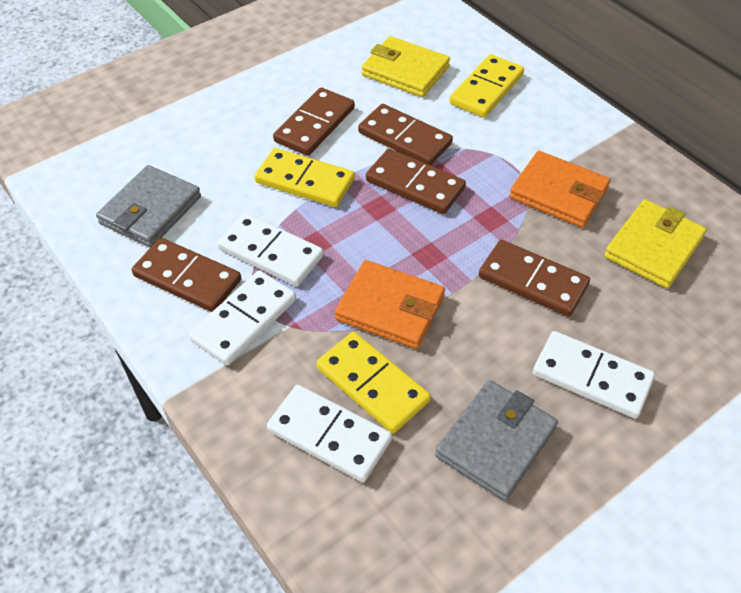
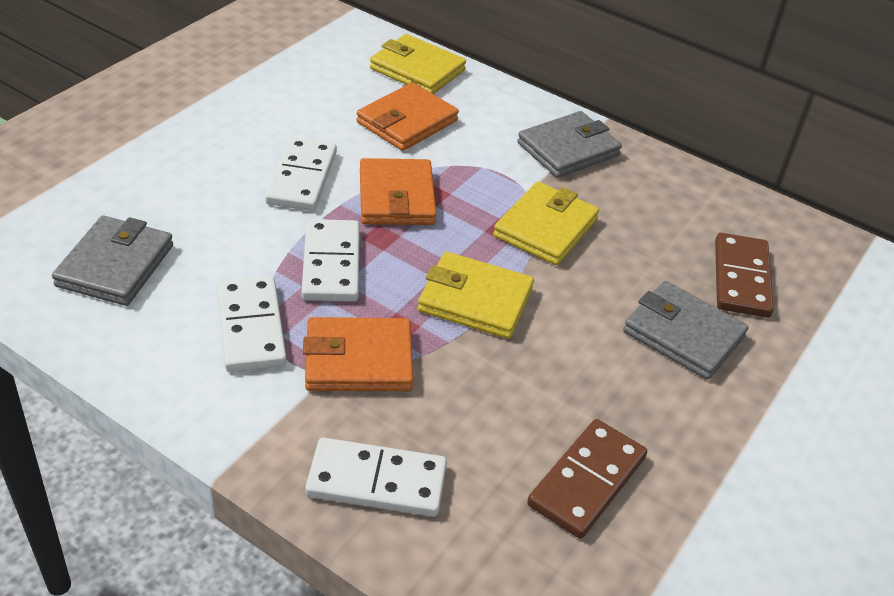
brown domino: 5 -> 2
grey wallet: 2 -> 3
orange wallet: 2 -> 3
yellow domino: 3 -> 0
yellow wallet: 2 -> 3

